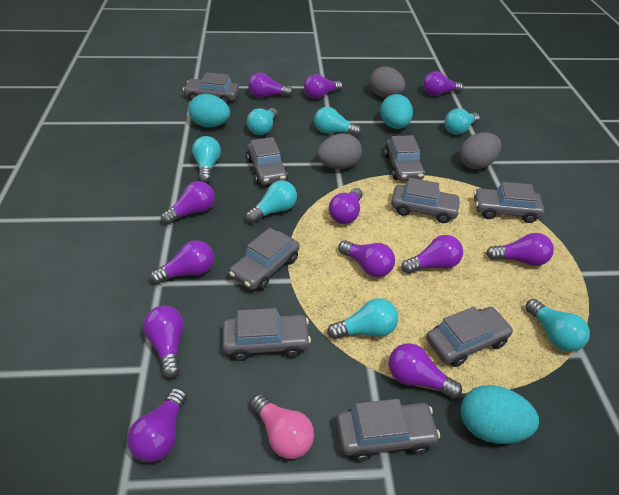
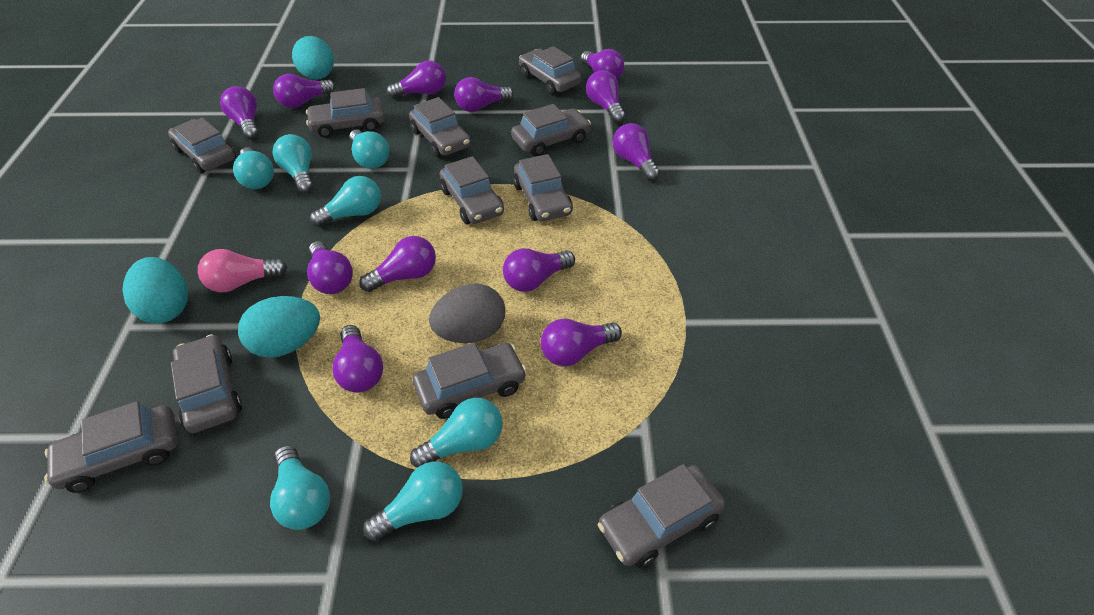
grey car: 9 -> 11
grey egg: 3 -> 1

